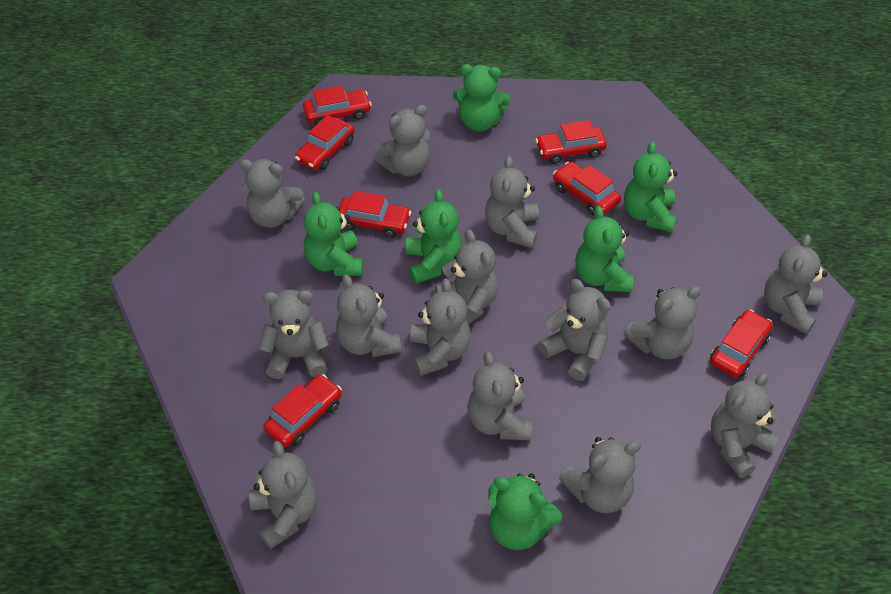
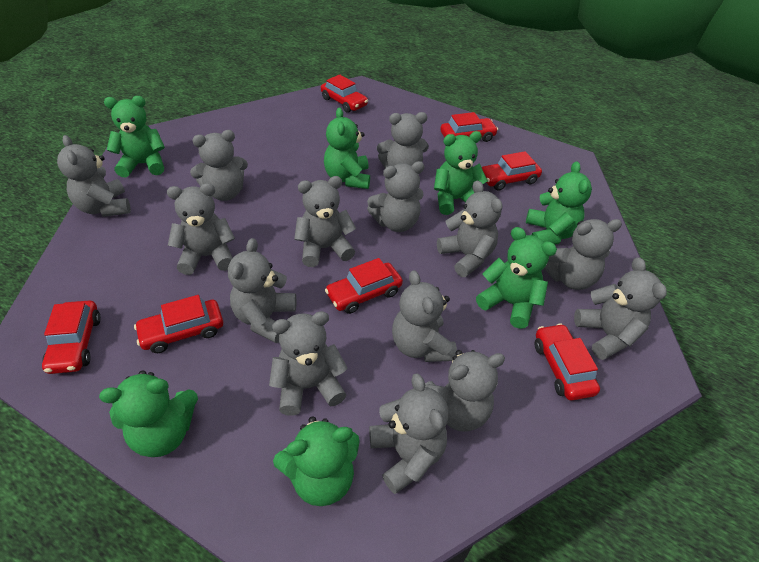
green teddy bear: 6 -> 7

